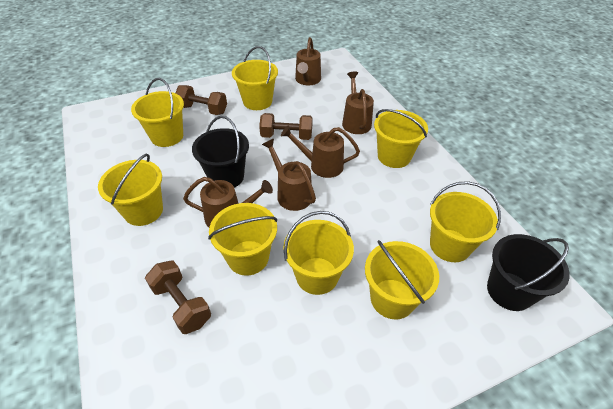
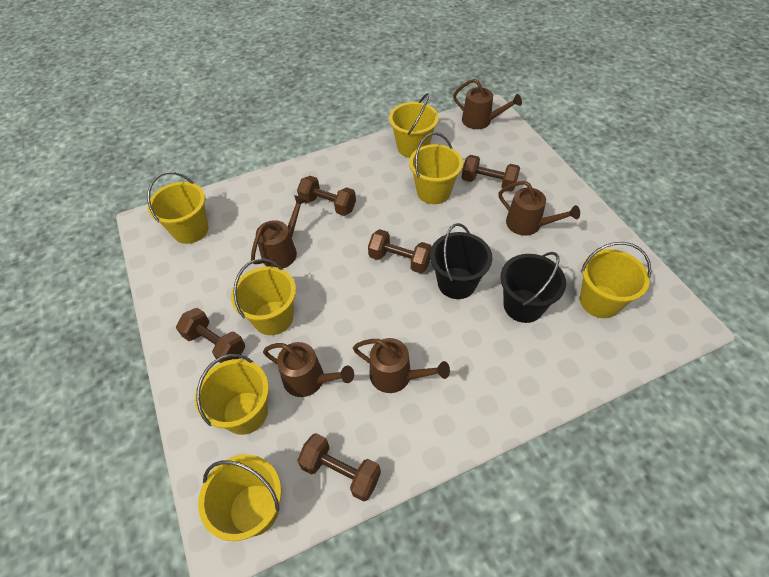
brown dumbbell: 3 -> 5
yellow bucket: 8 -> 7

